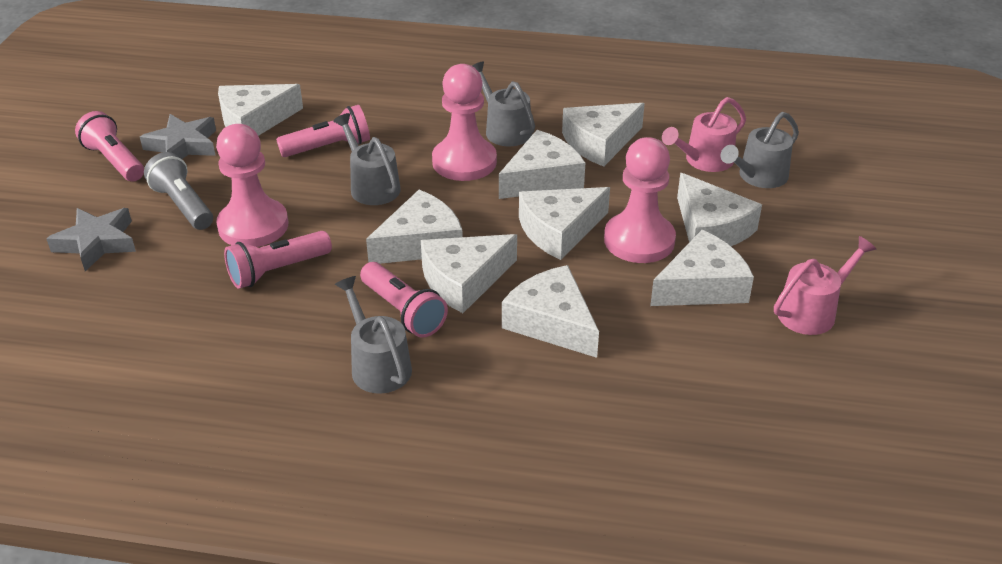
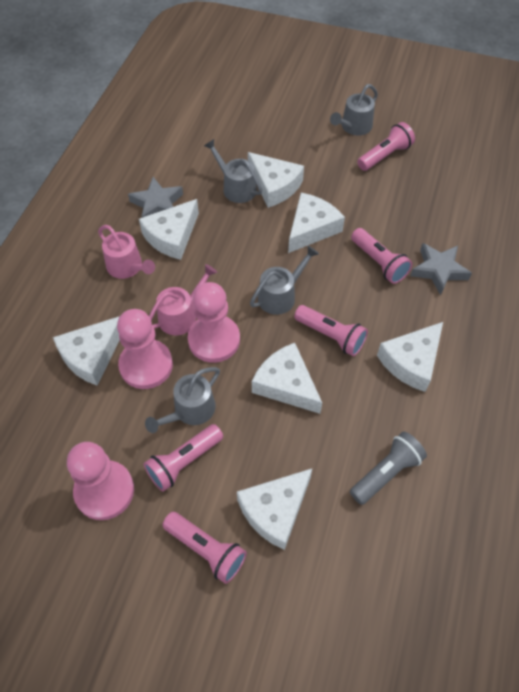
pink flashlight: 4 -> 5
white cheese: 9 -> 7

